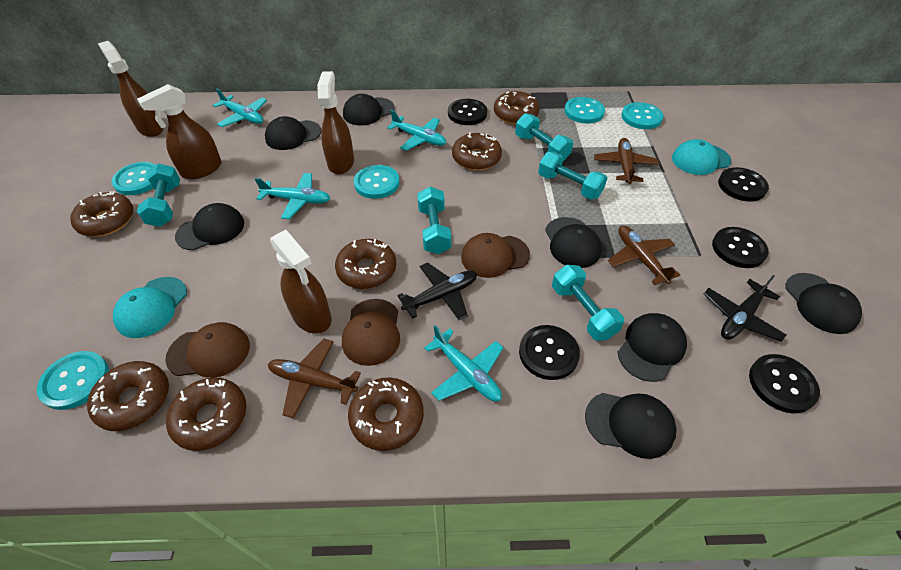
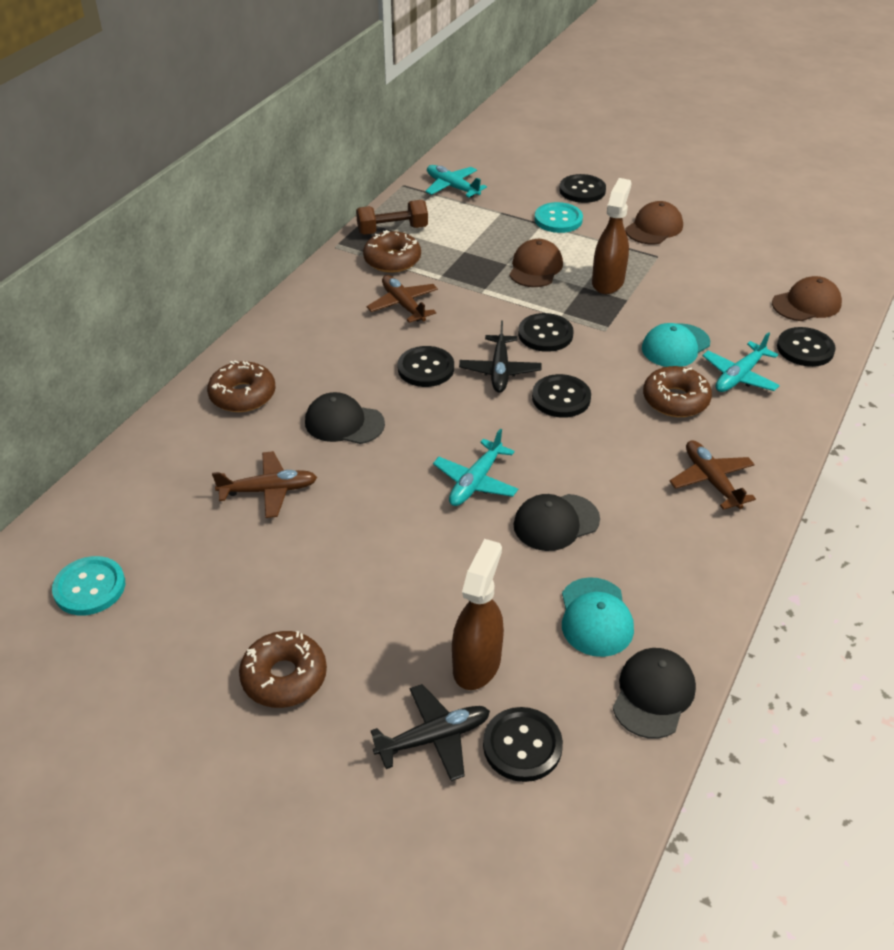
black button: 5 -> 6
black cap: 7 -> 3
brown donut: 7 -> 4
brown dumbbell: 0 -> 1
brown spray bottle: 4 -> 2
turquoise button: 5 -> 2
turquoise dumbbell: 5 -> 0
turquoise plane: 4 -> 3

